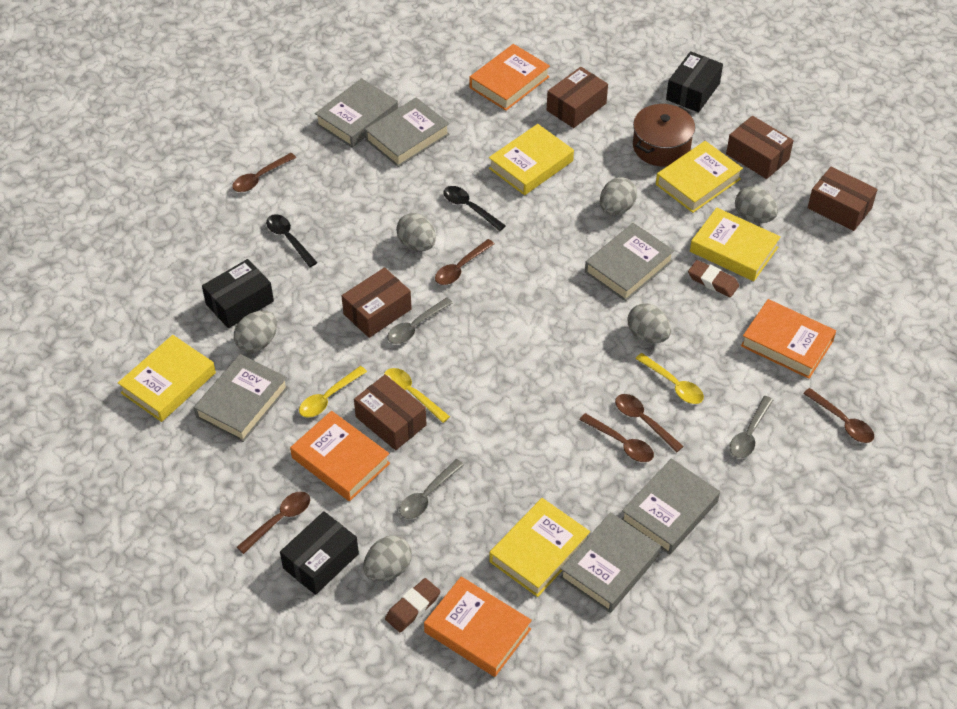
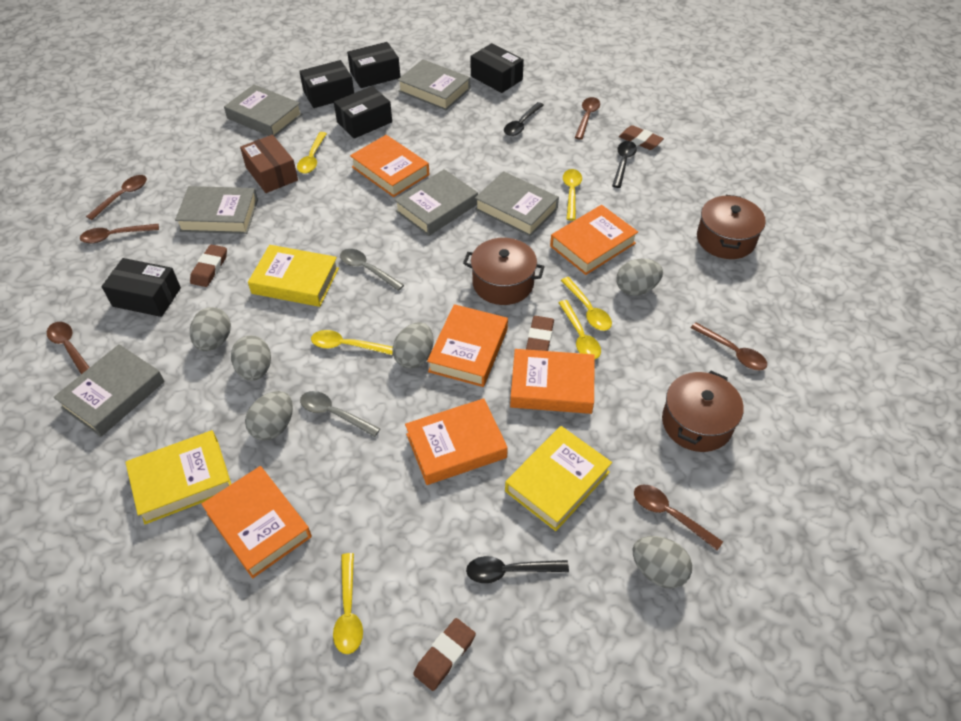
black box: 3 -> 5
black spoon: 2 -> 3
brown box: 5 -> 1
brown eraser: 2 -> 4
brown pot: 1 -> 3
grey spoon: 3 -> 2
orange book: 4 -> 6
yellow book: 5 -> 3
yellow spoon: 3 -> 6

